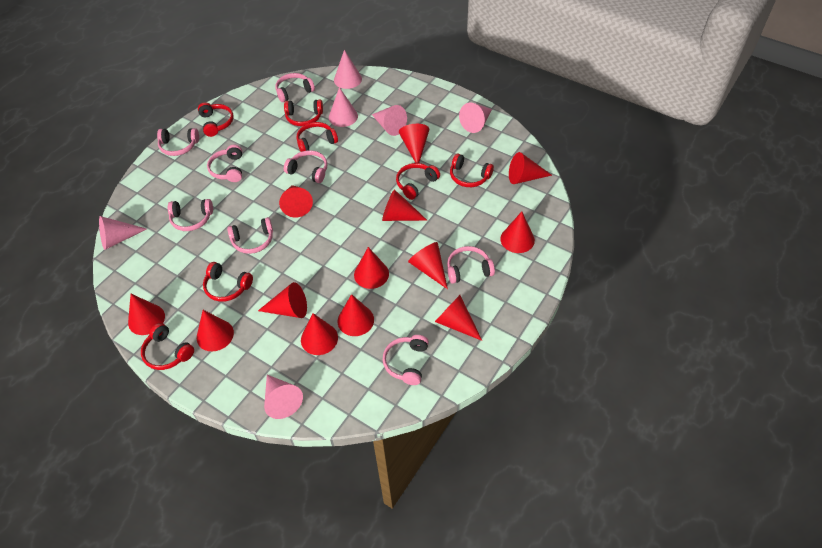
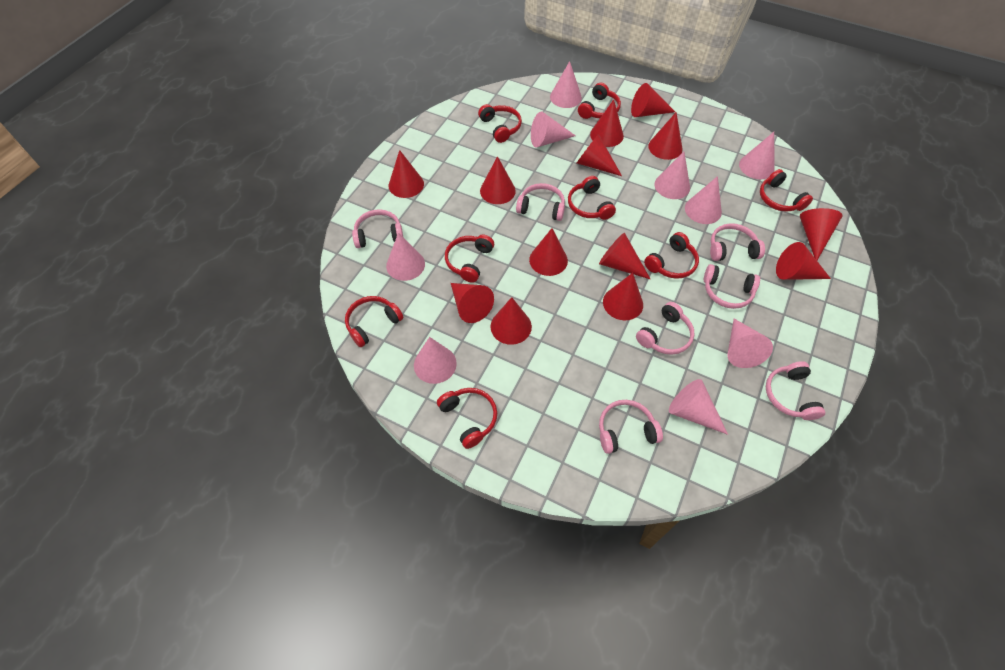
pink cone: 6 -> 9
pink headphones: 8 -> 7
red headphones: 7 -> 8

